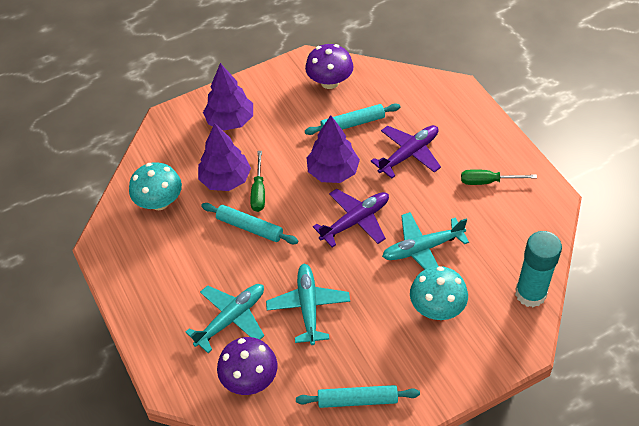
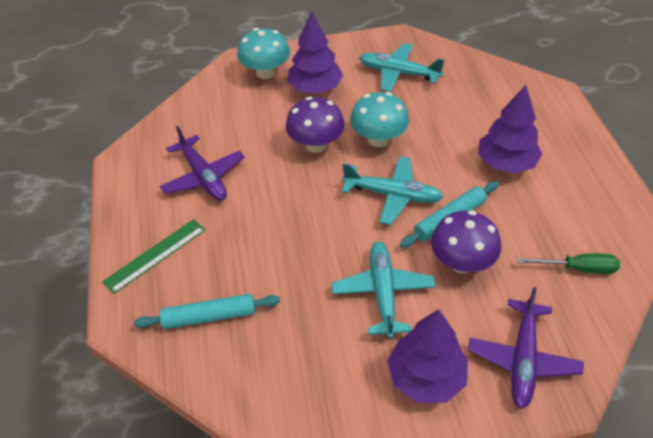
green ruler: 0 -> 1
green screwdriver: 2 -> 1
turquoise glue stick: 1 -> 0
turquoise rolling pin: 3 -> 2

